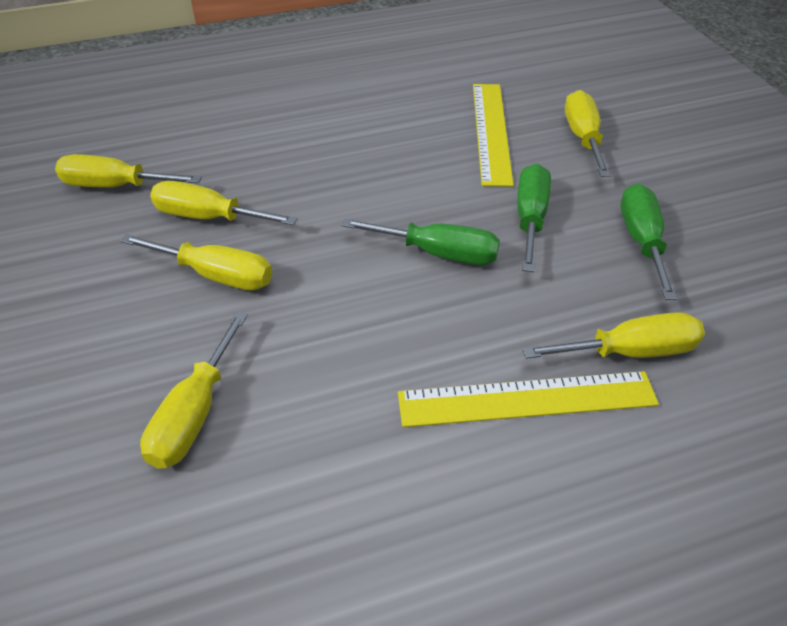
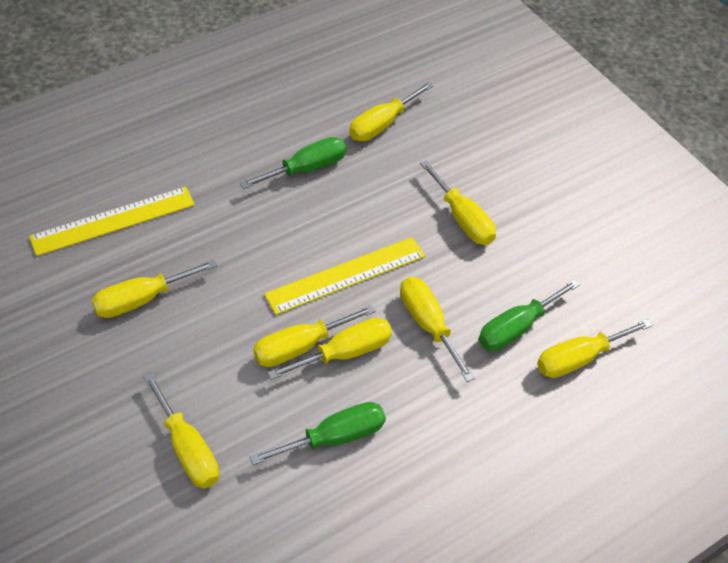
yellow screwdriver: 6 -> 8

